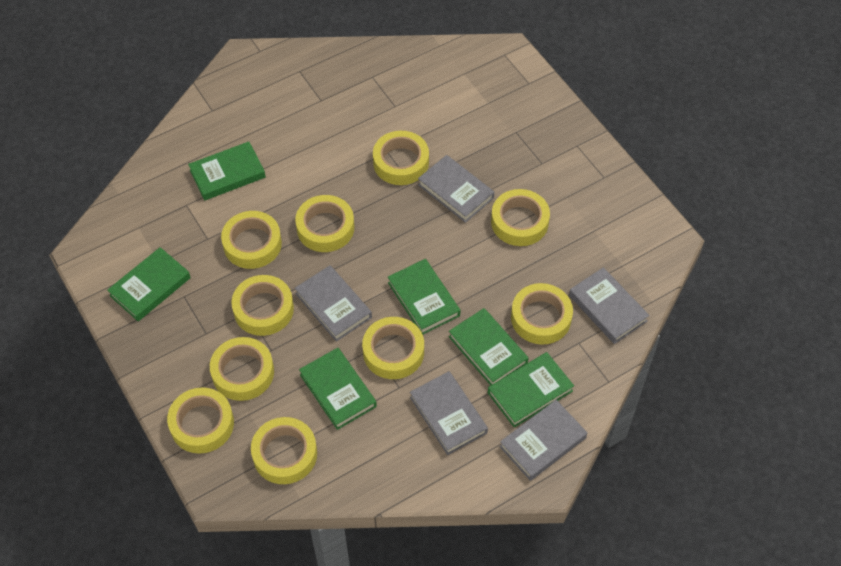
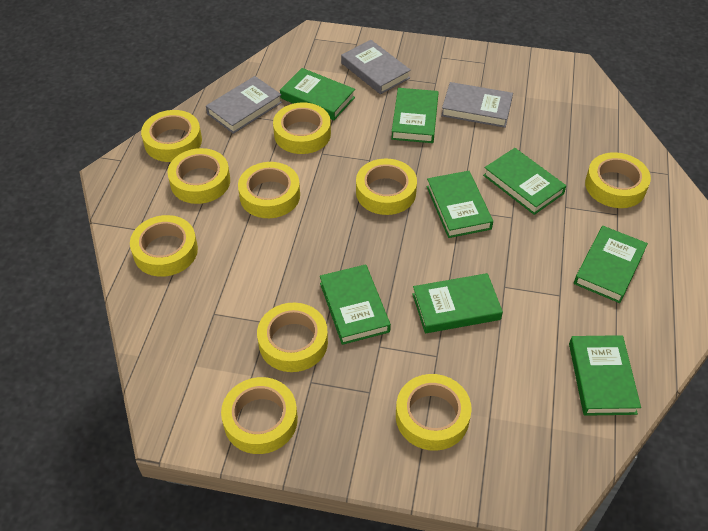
green book: 6 -> 8
grey book: 5 -> 3

